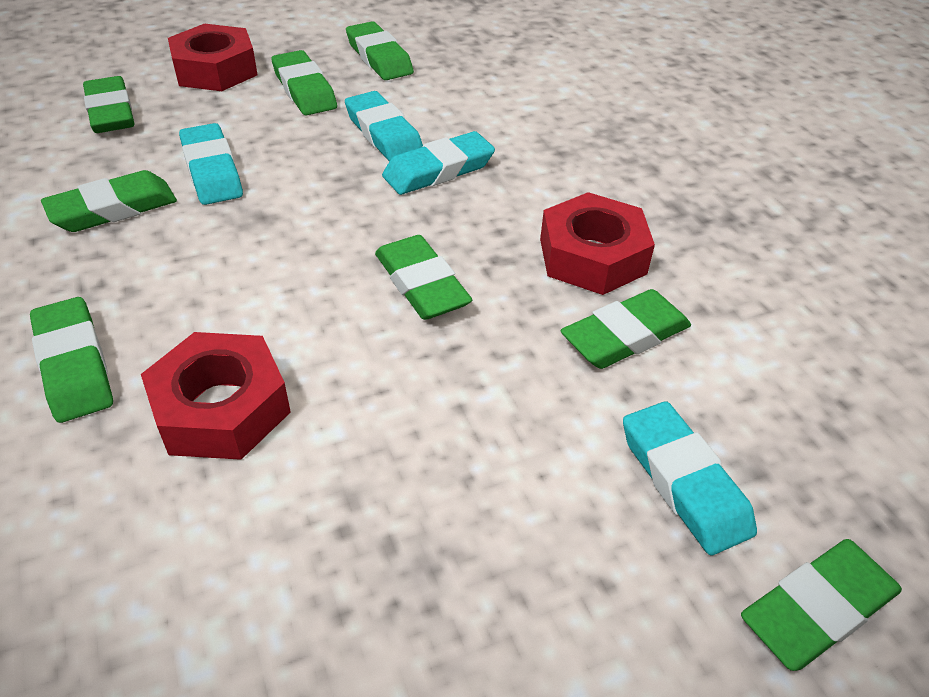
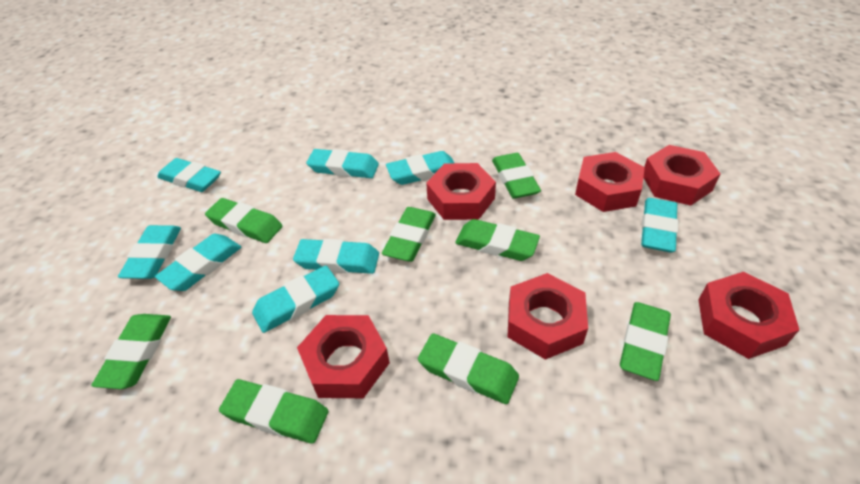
red nut: 3 -> 6
turquoise eraser: 4 -> 8

